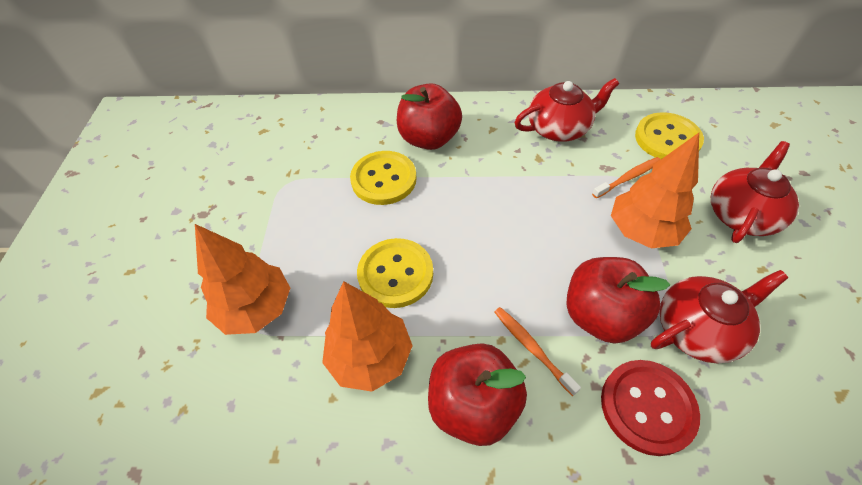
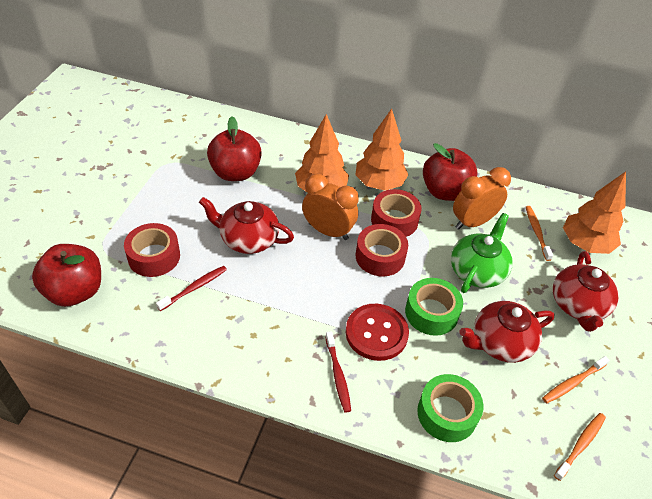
green tape: 0 -> 2
green teapot: 0 -> 1
orange clock: 0 -> 2
orange toothbrush: 2 -> 3
red tape: 0 -> 3
red toothbrush: 0 -> 2
yellow button: 3 -> 0

